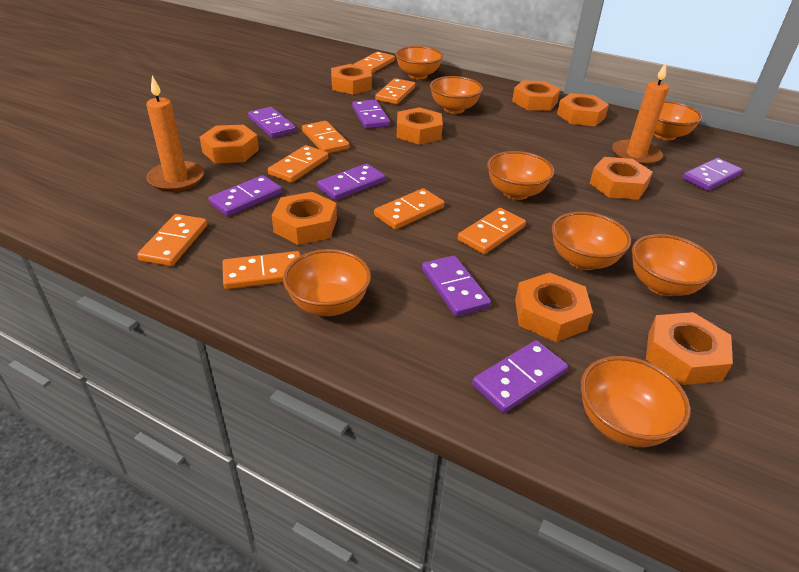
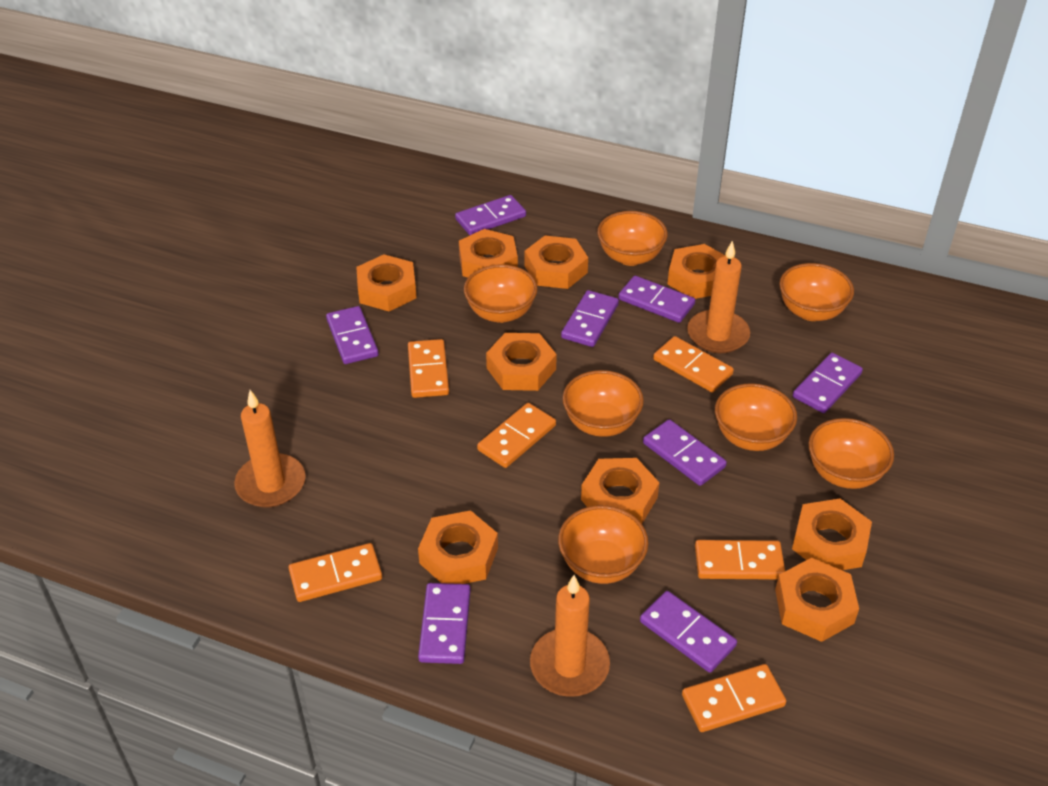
orange bowl: 8 -> 7
orange candle: 2 -> 3
orange domino: 8 -> 6
purple domino: 7 -> 8

